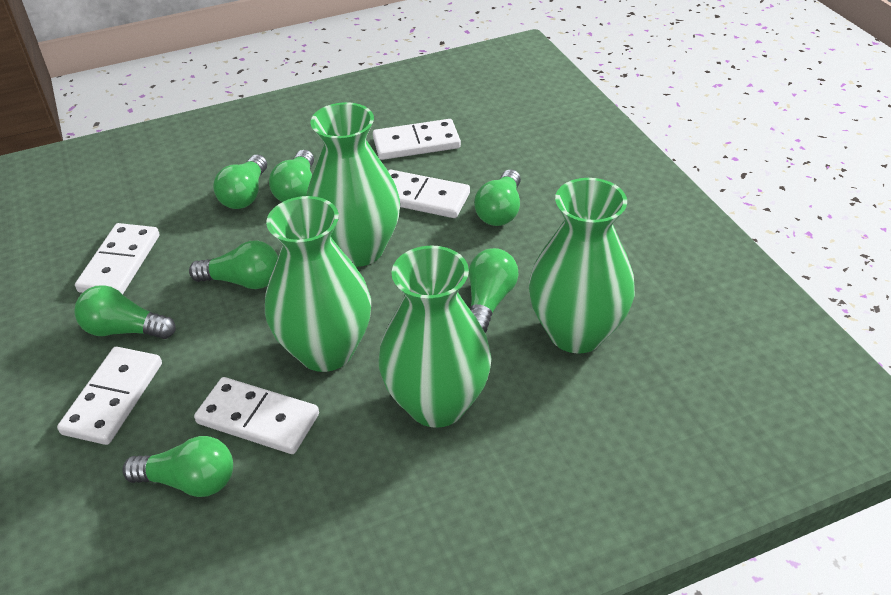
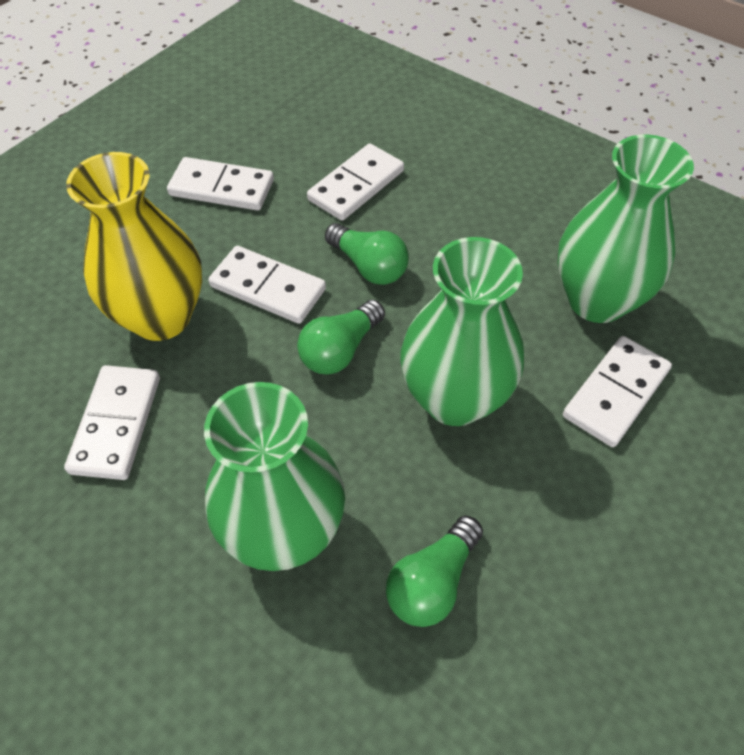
green light bulb: 7 -> 3
green vase: 4 -> 3
yellow vase: 0 -> 1

